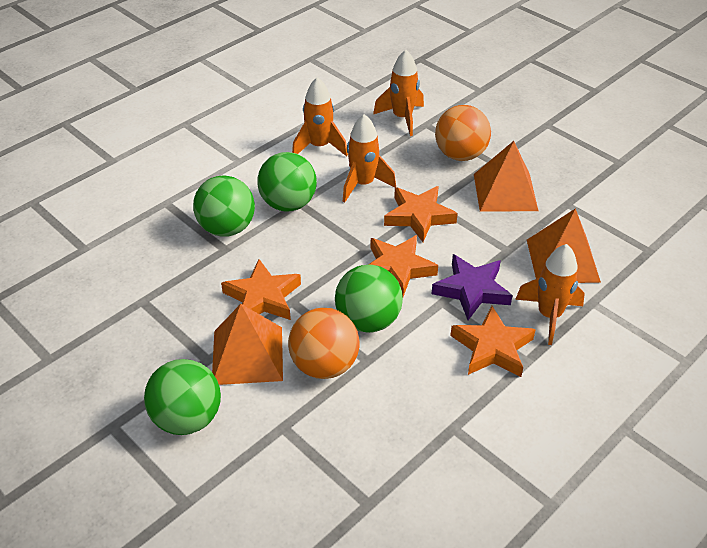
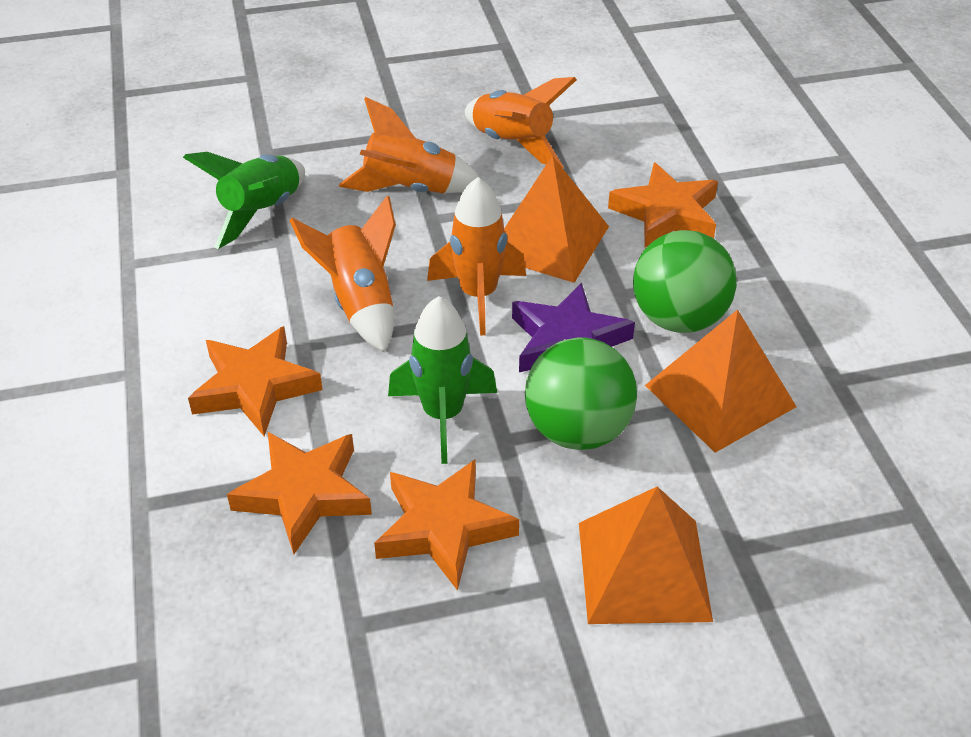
green ball: 4 -> 2
green rocket: 0 -> 2
orange ball: 2 -> 0

